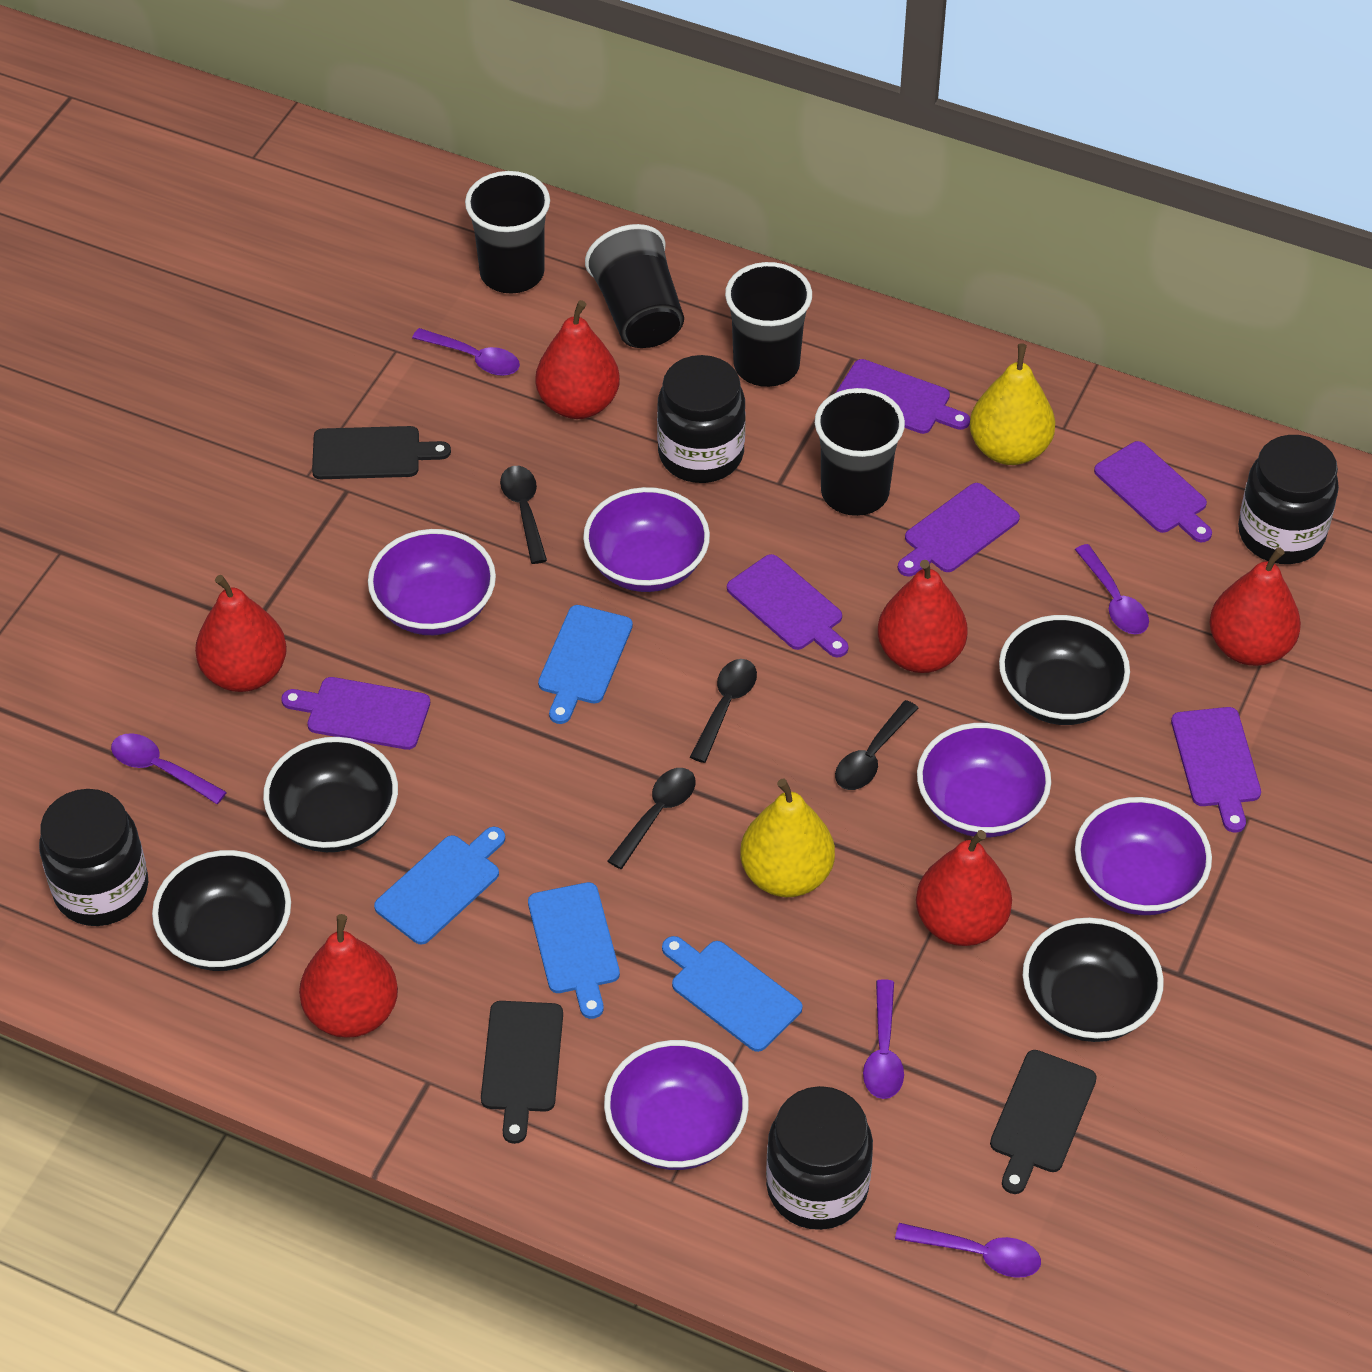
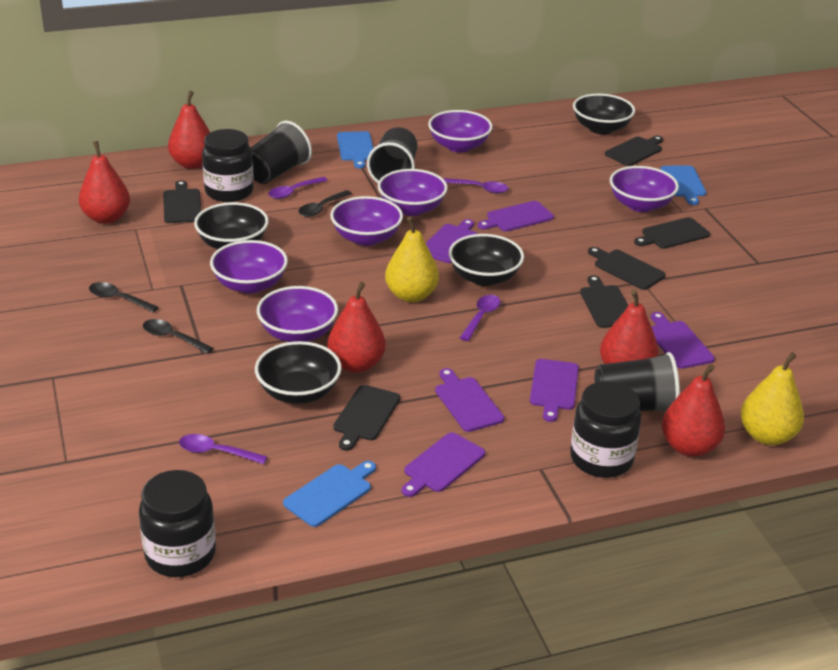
black cup: 4 -> 3
black cutting board: 3 -> 6
black jar: 4 -> 3
black spoon: 4 -> 3
blue cutting board: 4 -> 3
purple bowl: 5 -> 6
purple spoon: 5 -> 4
red pear: 6 -> 5

